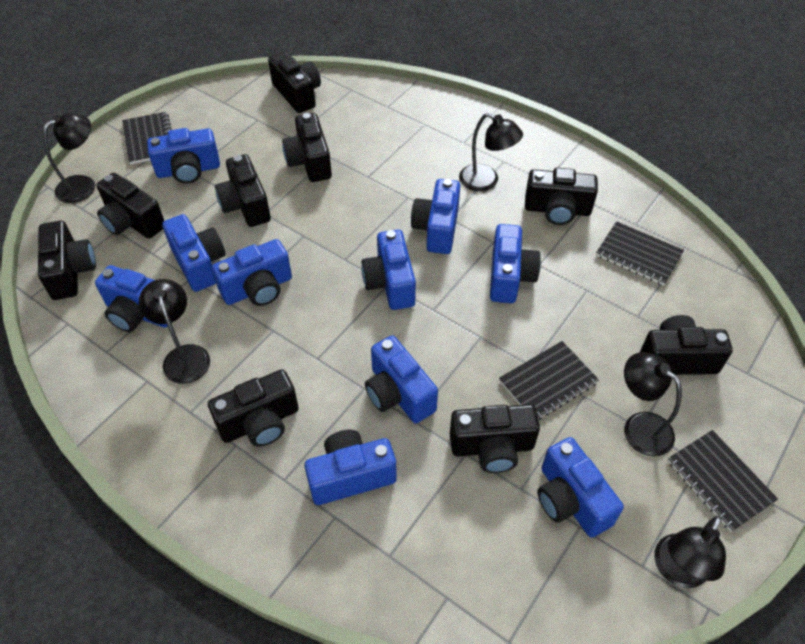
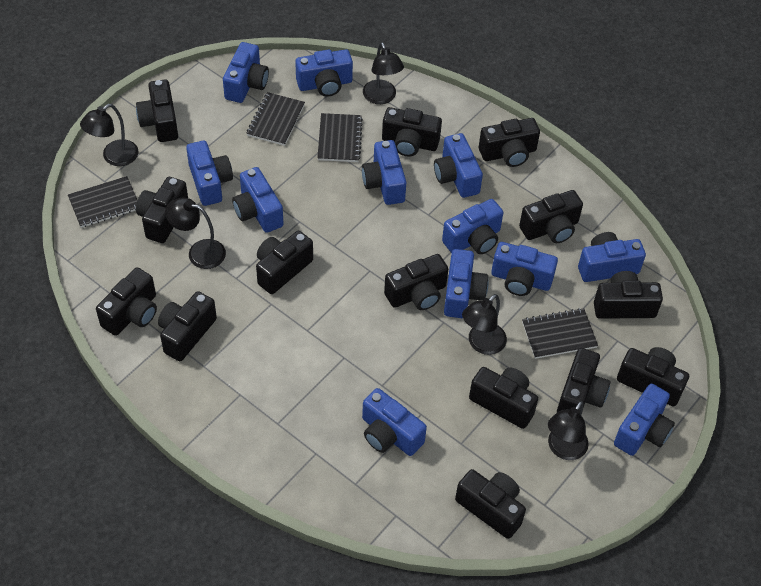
black camera: 9 -> 14
blue camera: 10 -> 12

